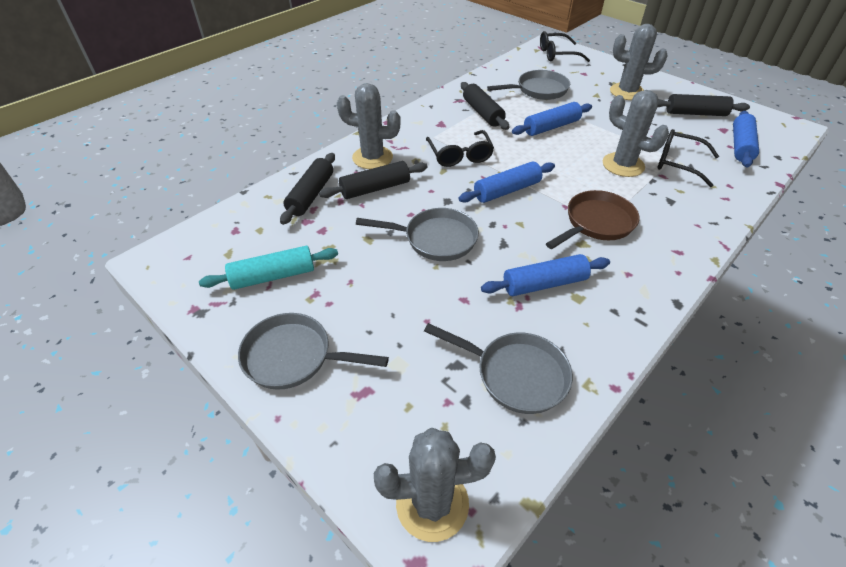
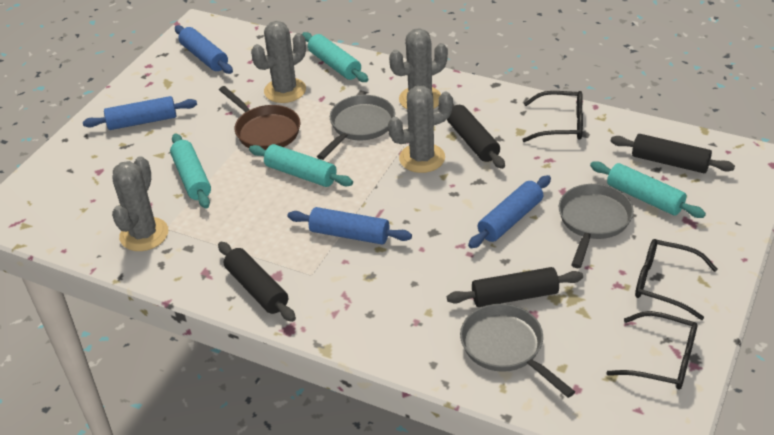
grey pan: 4 -> 3
turquoise rolling pin: 1 -> 4

